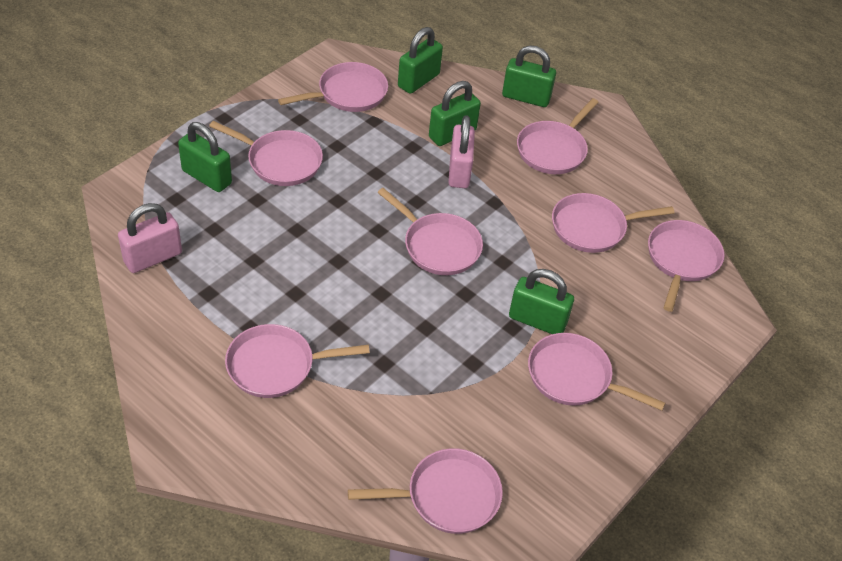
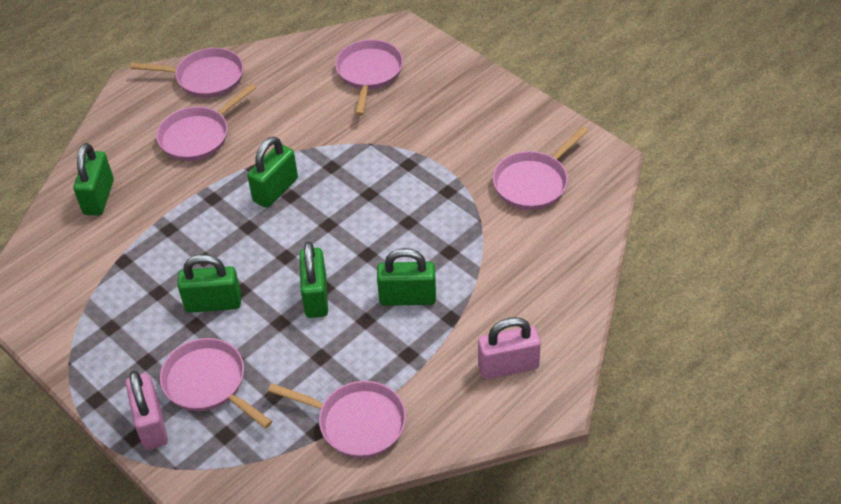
pink pan: 9 -> 6

